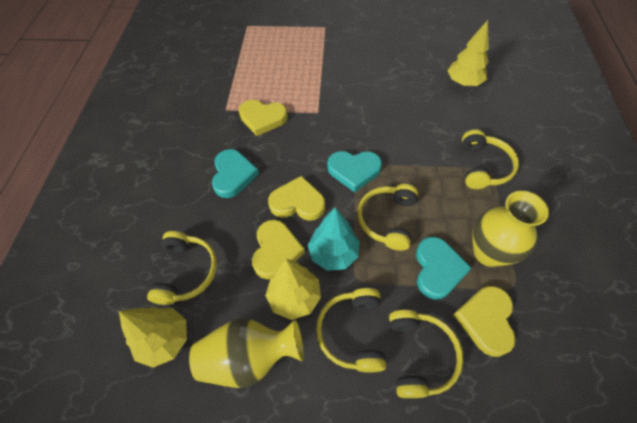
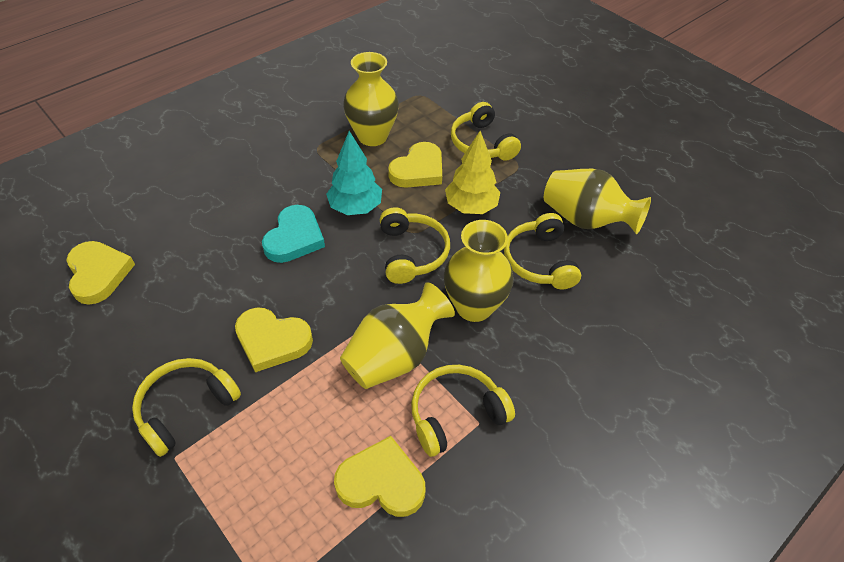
turquoise heart: 3 -> 1
yellow tree: 3 -> 1
yellow vase: 2 -> 4

